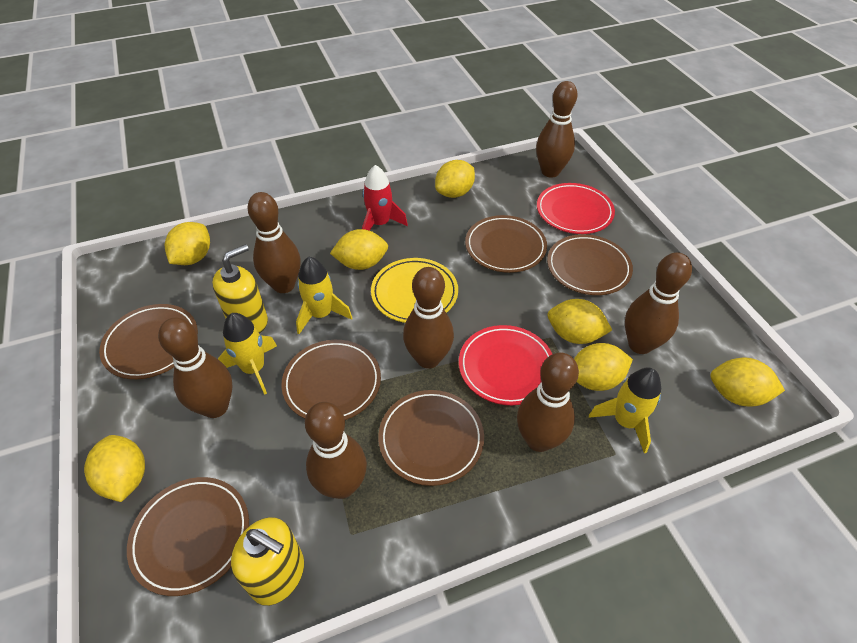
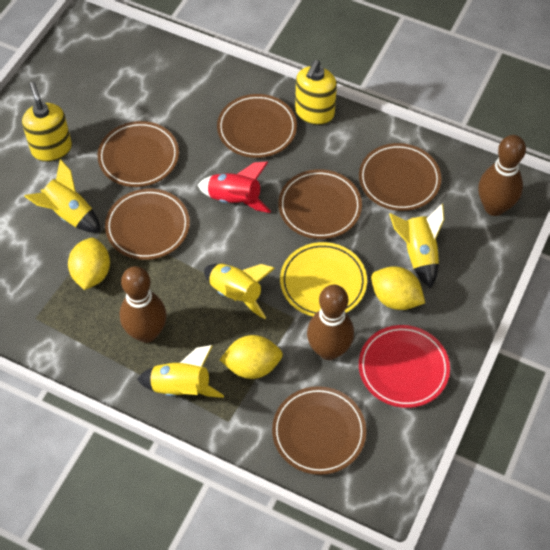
brown bowling pin: 7 -> 3
red plate: 2 -> 1
yellow lemon: 7 -> 3
yellow rocket: 3 -> 4

